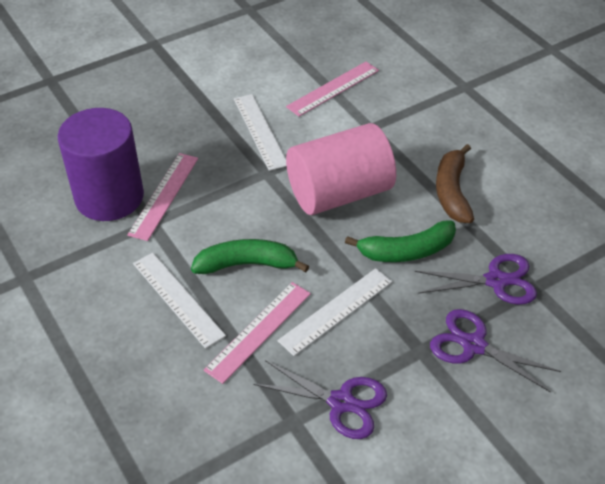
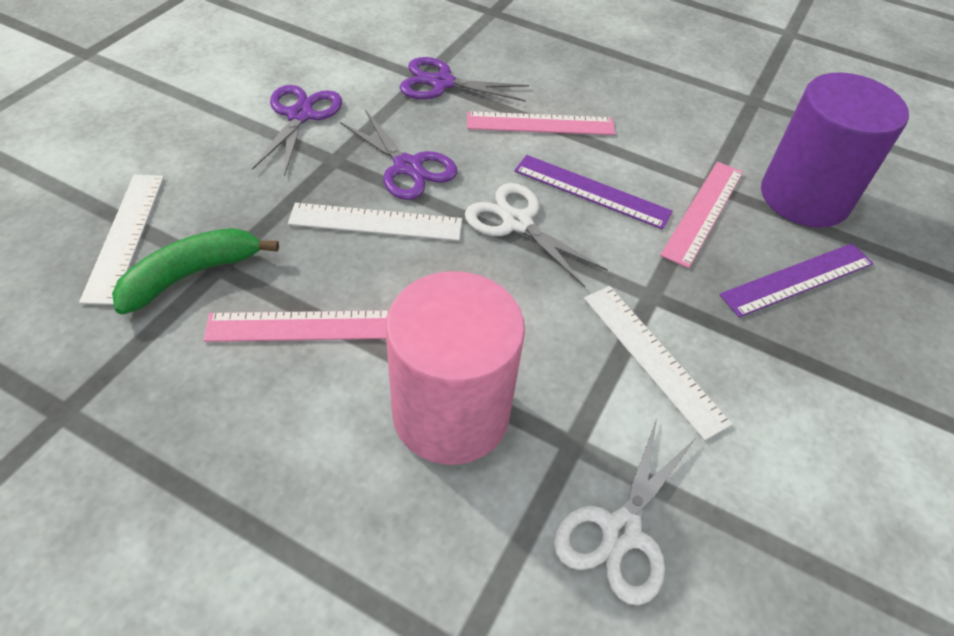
brown banana: 1 -> 0
green banana: 2 -> 1
purple ruler: 0 -> 2
white scissors: 0 -> 2

